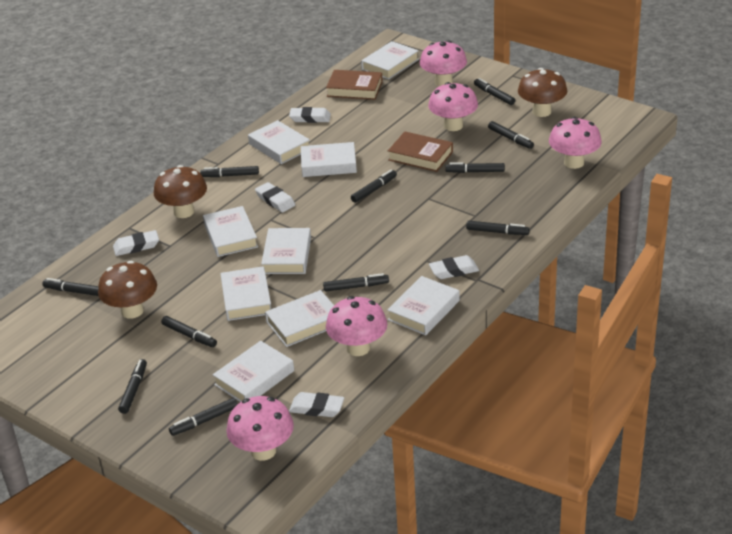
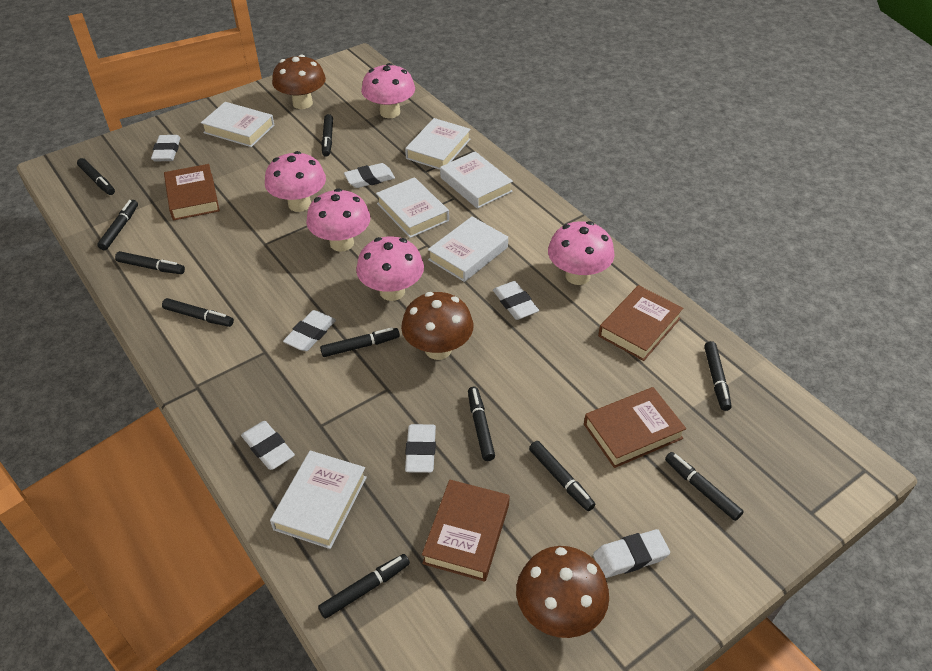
brown book: 2 -> 4
white book: 9 -> 6
white eraser: 5 -> 7

